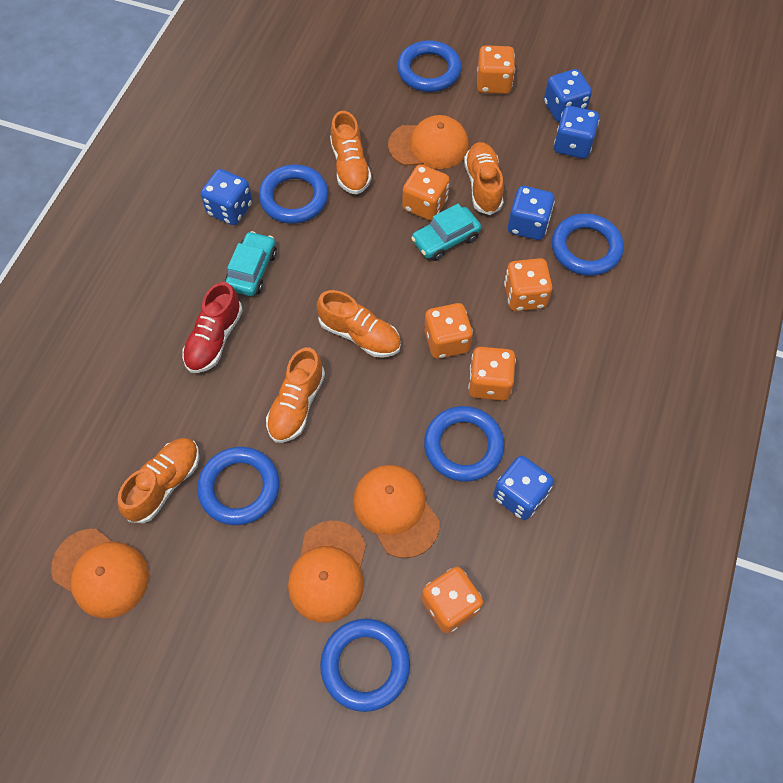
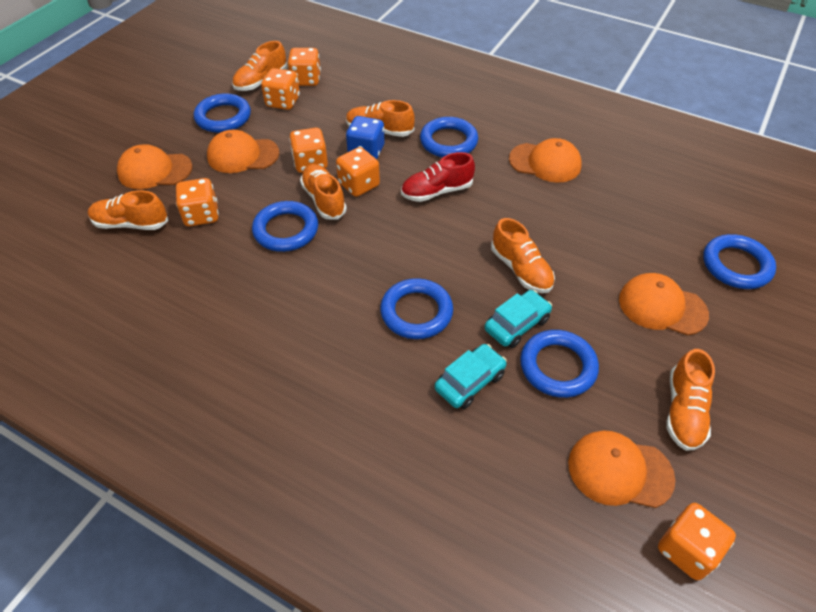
blue dice: 5 -> 1
orange cap: 4 -> 5
orange shoe: 5 -> 6

